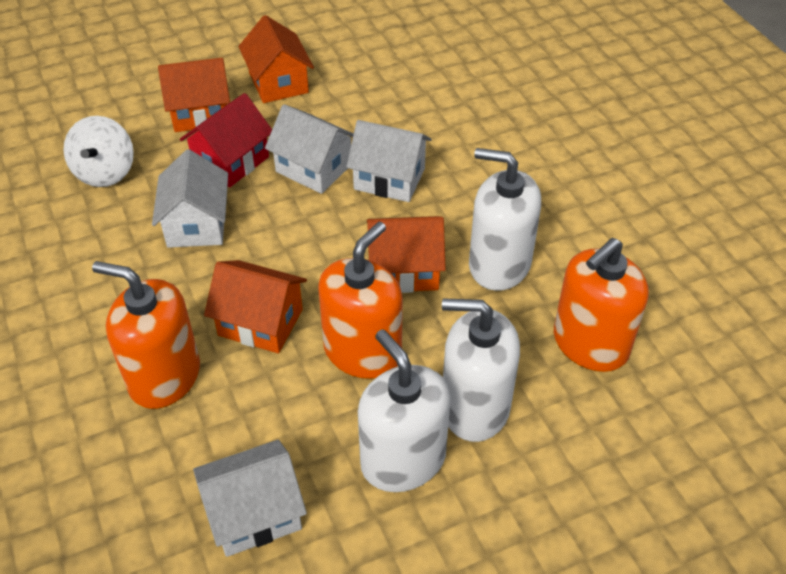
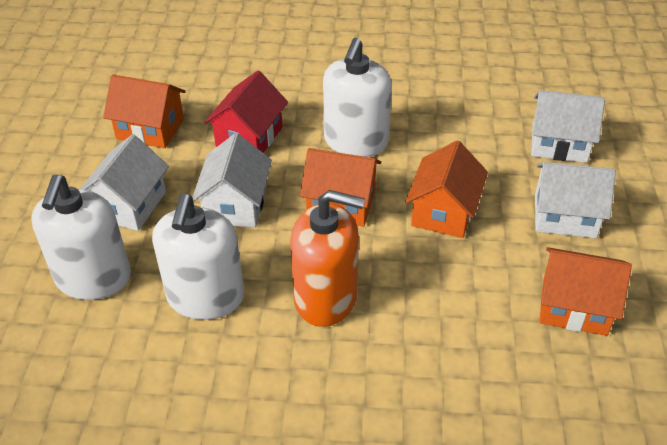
orange soap dispenser: 3 -> 1
white spinning top: 1 -> 0

